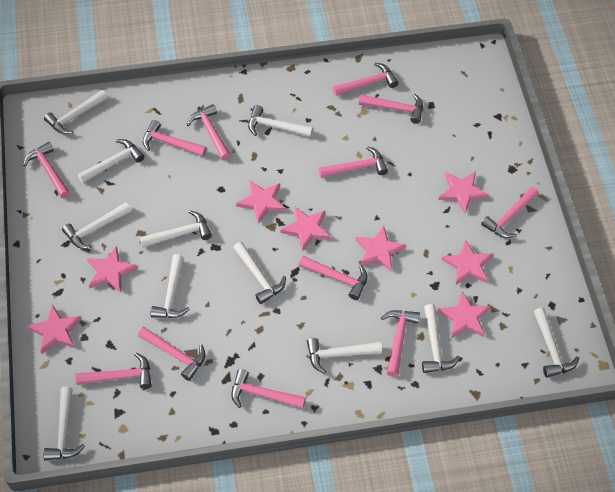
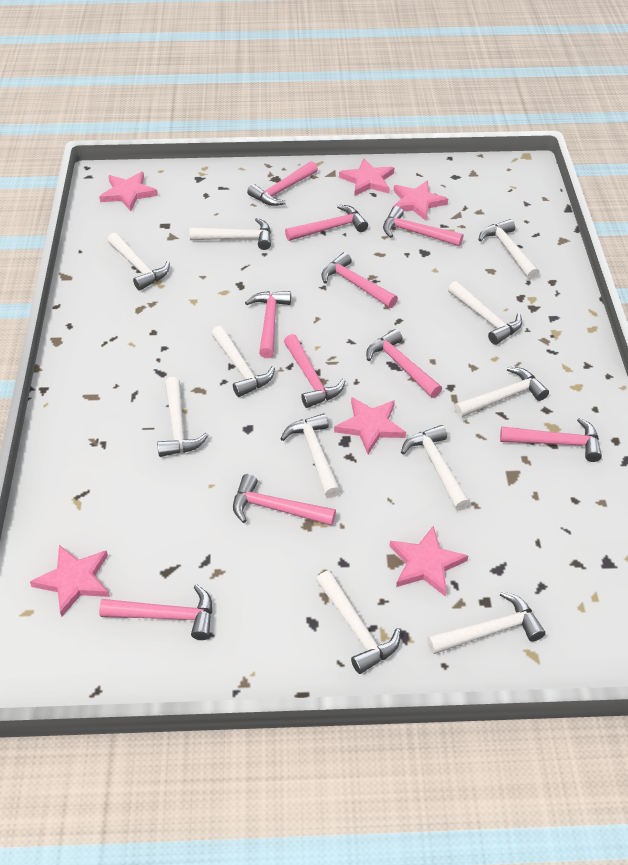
pink hammer: 12 -> 10
pink star: 8 -> 6

